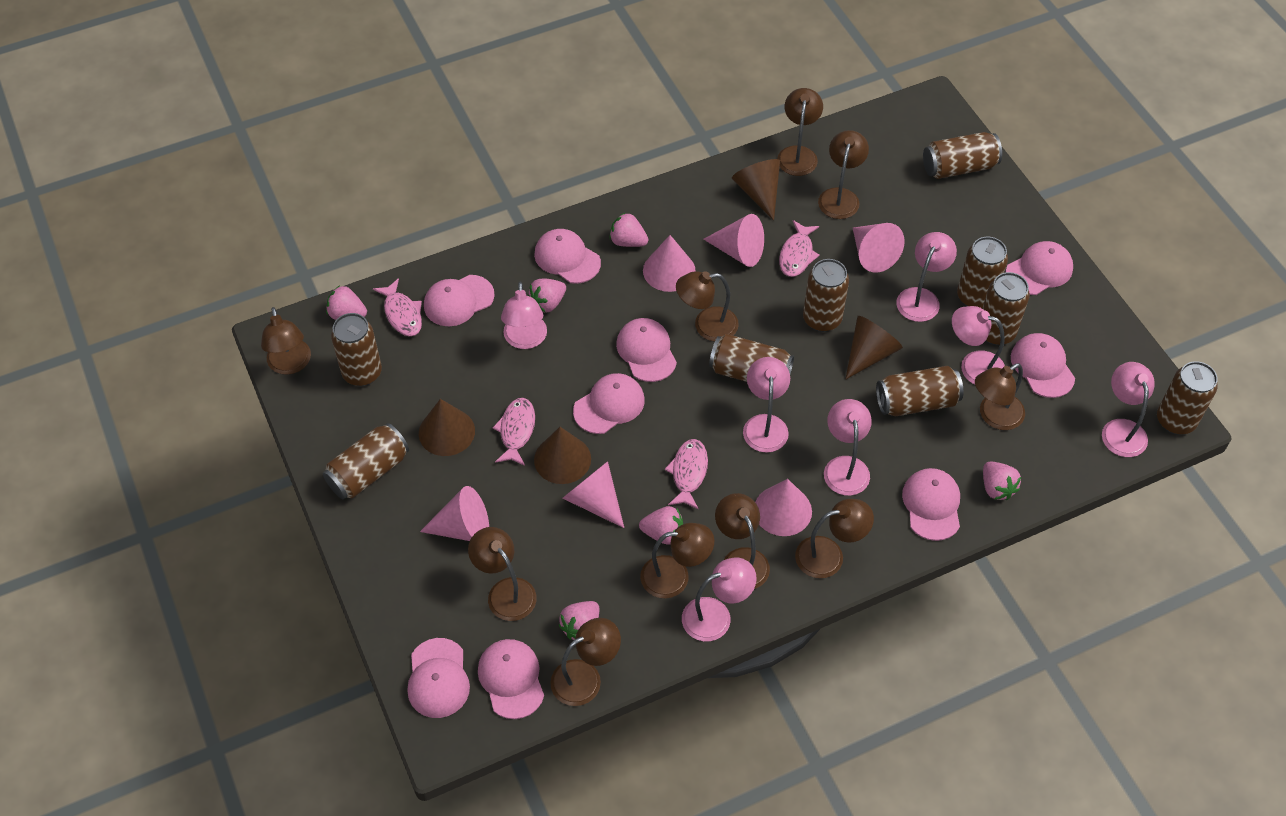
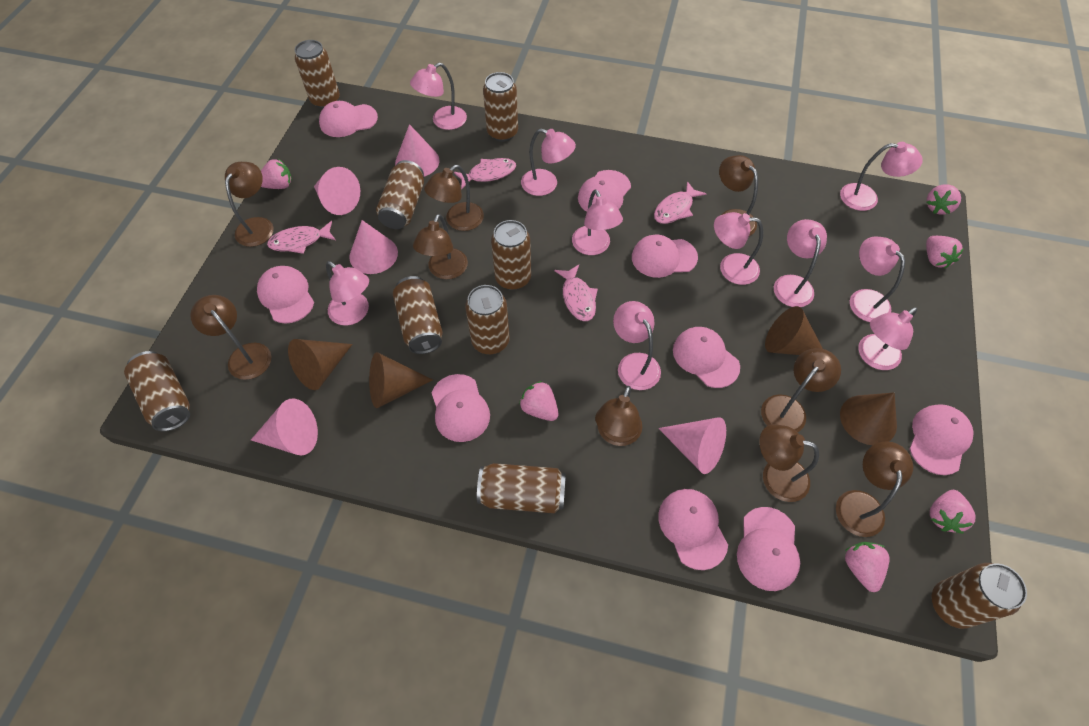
brown lamp: 10 -> 9
pink cone: 6 -> 5
pink lamp: 7 -> 10

